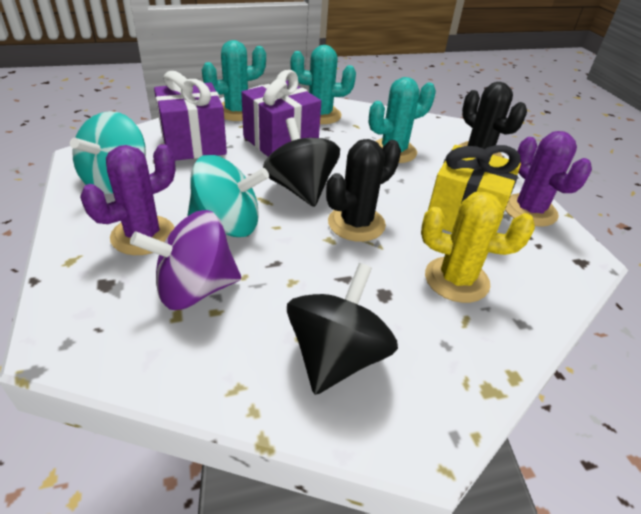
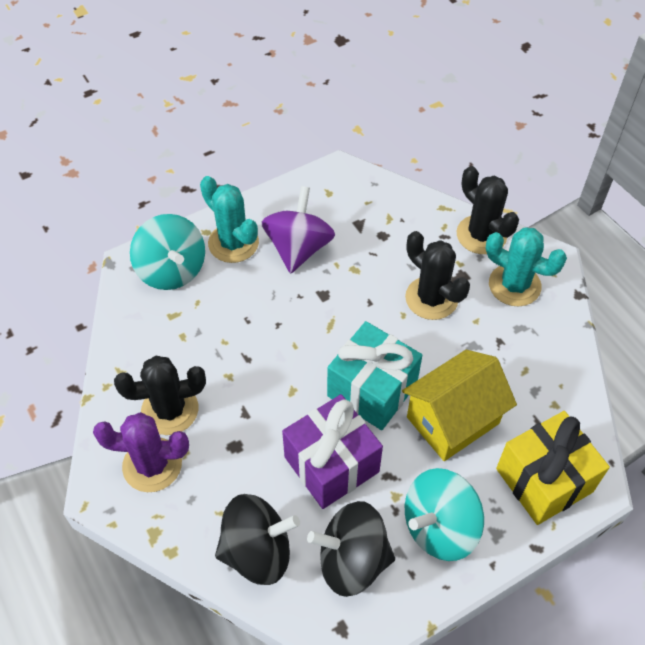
black cactus: 2 -> 3
purple cactus: 2 -> 1
purple gift: 2 -> 1
turquoise cactus: 3 -> 2
turquoise gift: 0 -> 1
yellow cactus: 1 -> 0
yellow house: 0 -> 1

